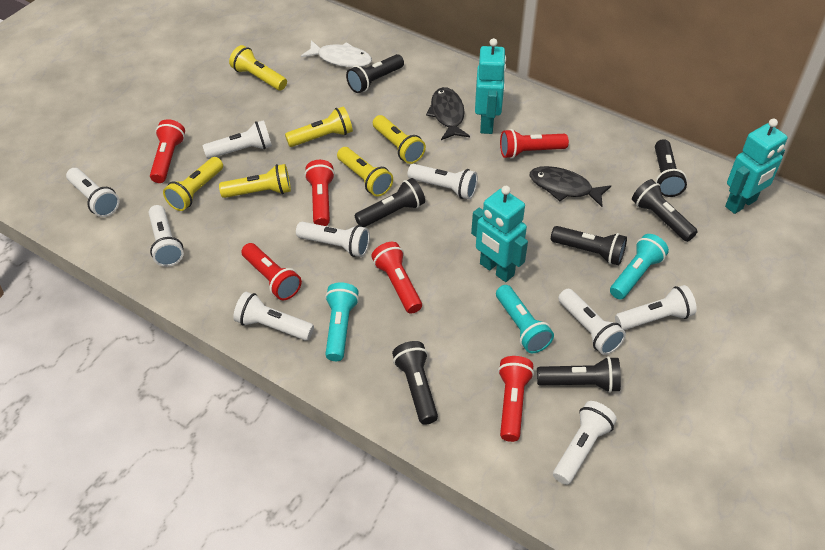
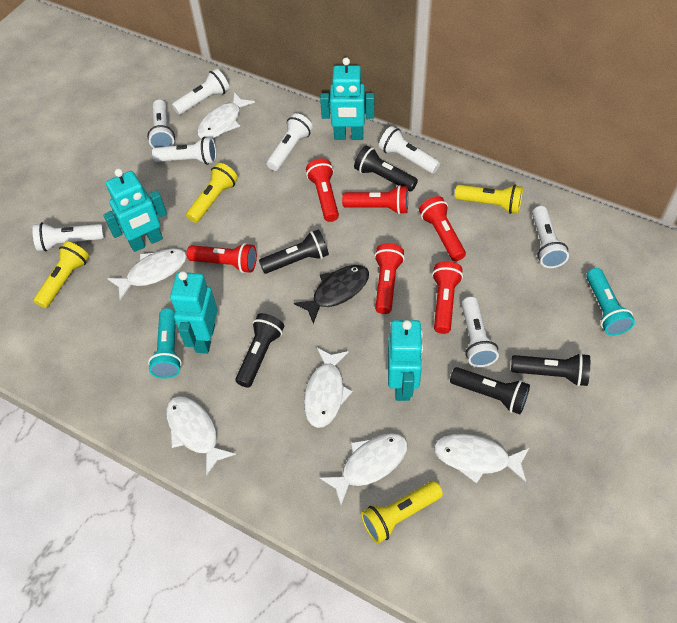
black fish: 2 -> 1
black flashlight: 7 -> 5
turquoise flashlight: 3 -> 2
turquoise robot: 3 -> 4
white fish: 1 -> 6
white flashlight: 9 -> 8
yellow flashlight: 6 -> 4

